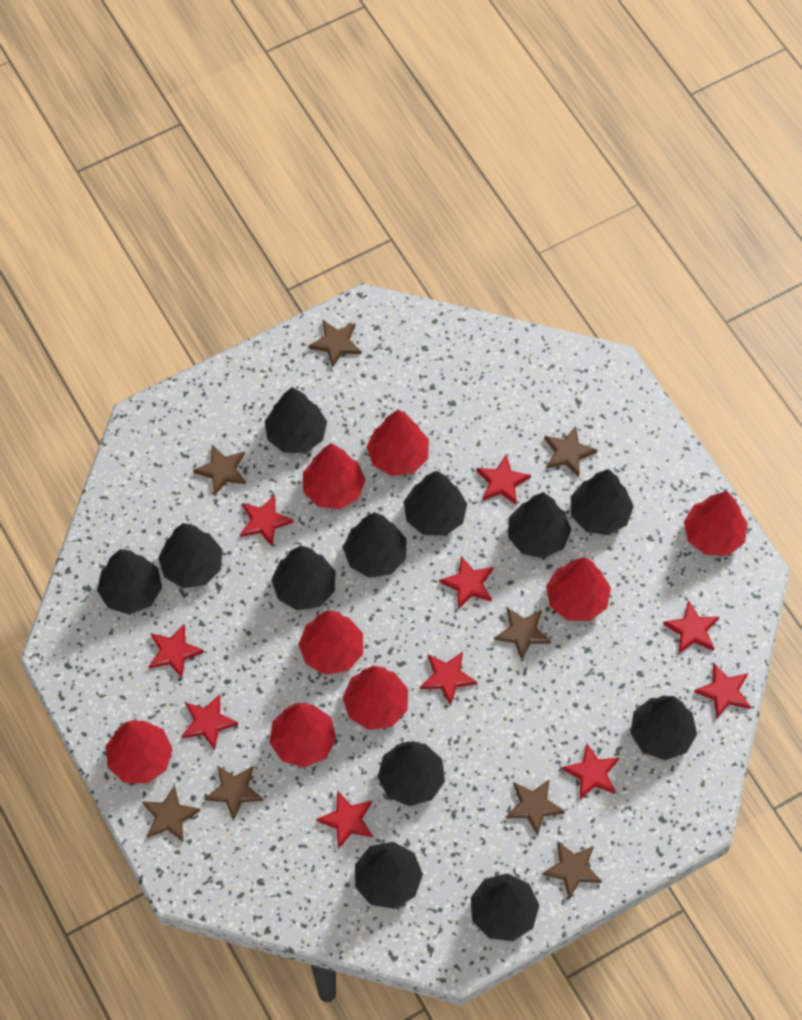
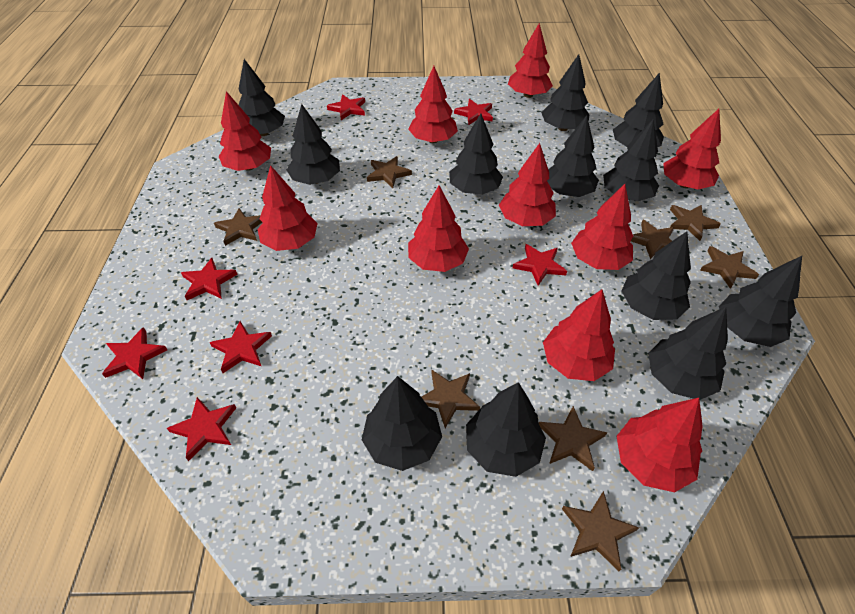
red star: 10 -> 7
red tree: 8 -> 10

